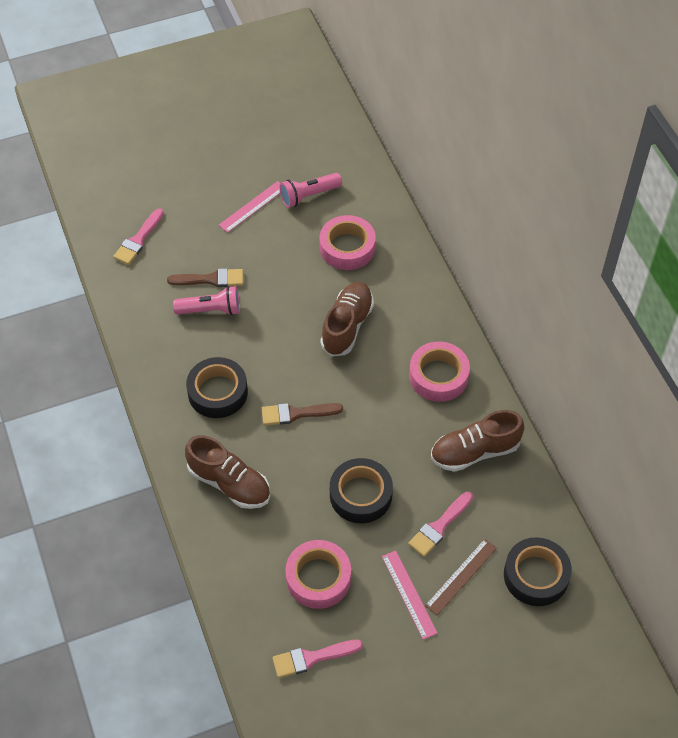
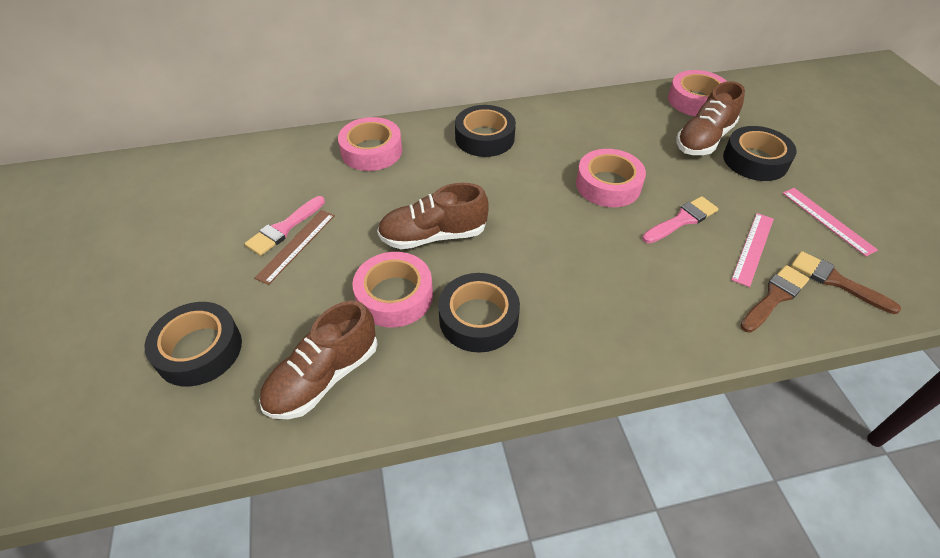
black tape: 3 -> 4
pink brush: 3 -> 2
pink flashlight: 2 -> 0
pink tape: 3 -> 4

